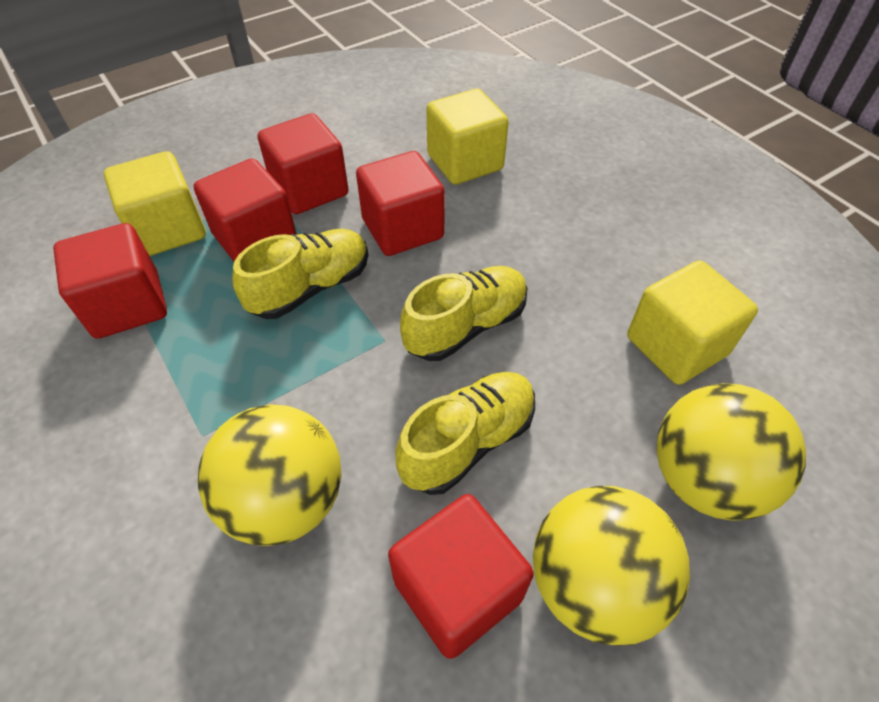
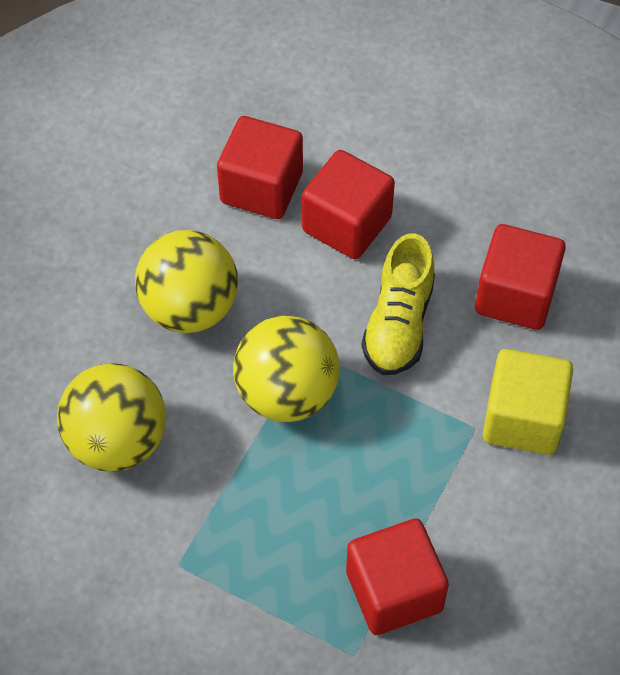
red cube: 5 -> 4
yellow cube: 3 -> 1
yellow shoe: 3 -> 1

